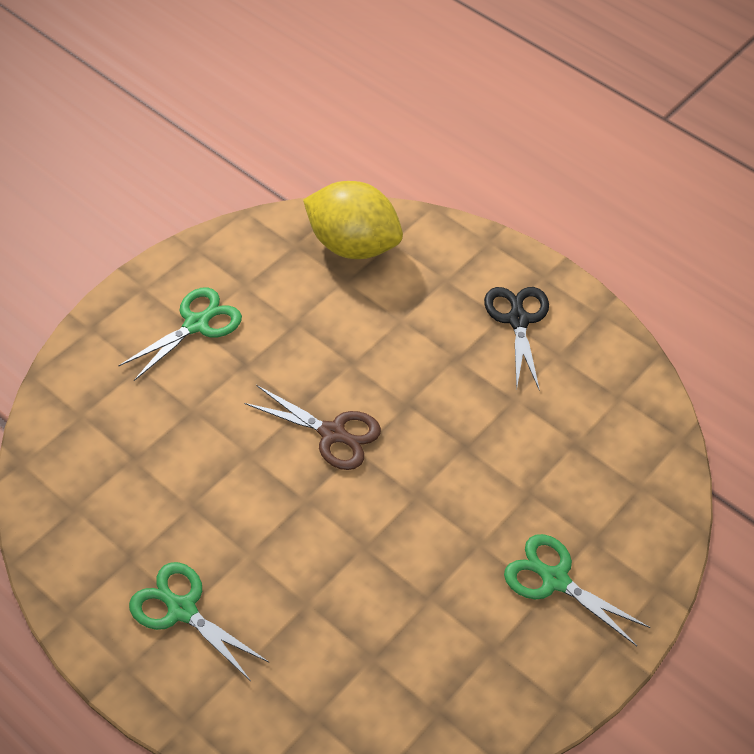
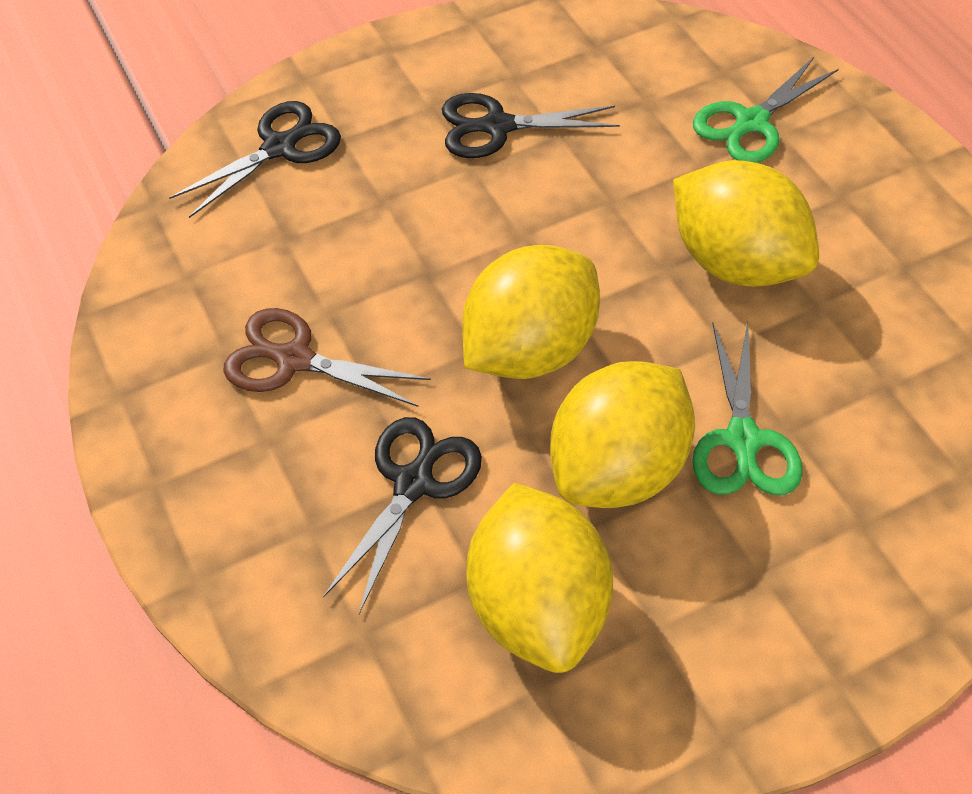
black scissors: 1 -> 3
green scissors: 3 -> 2
yellow lemon: 1 -> 4

